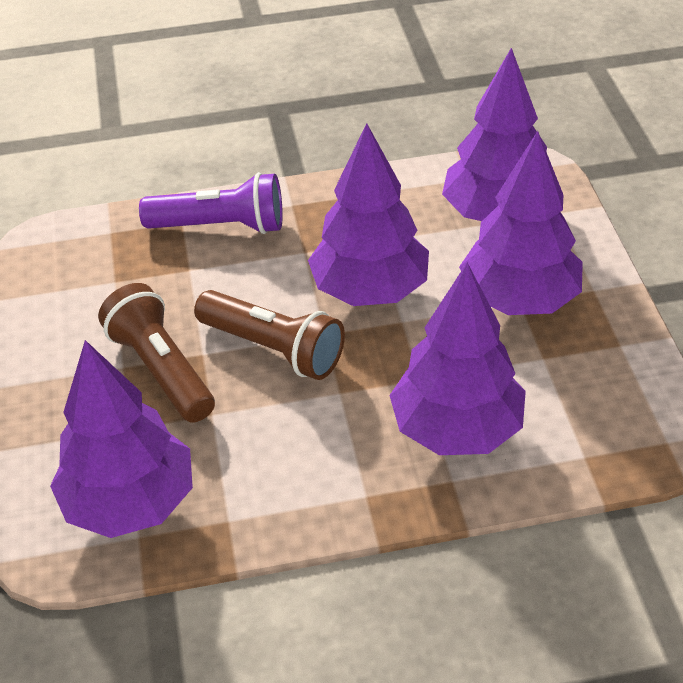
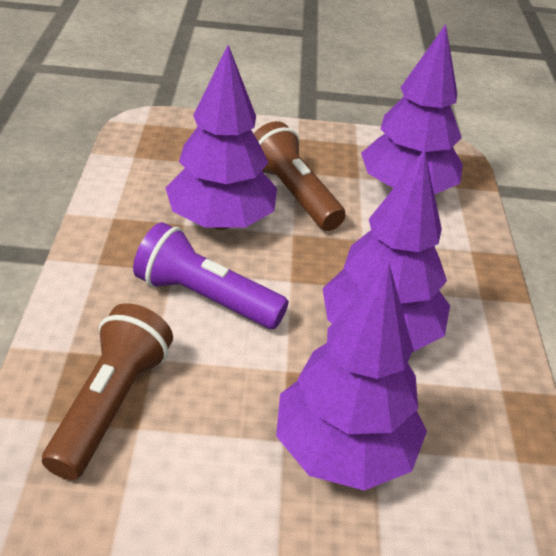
purple tree: 5 -> 4

